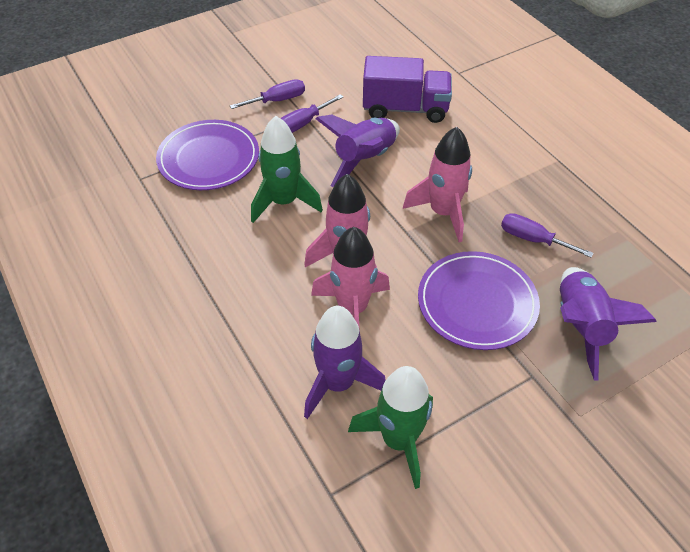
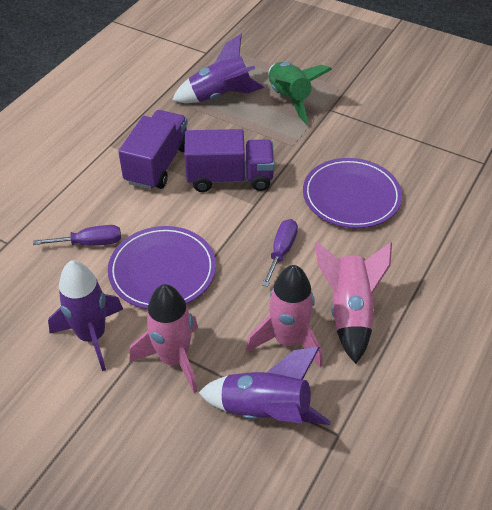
green rocket: 2 -> 1
purple screwdriver: 3 -> 2
purple truck: 1 -> 2

